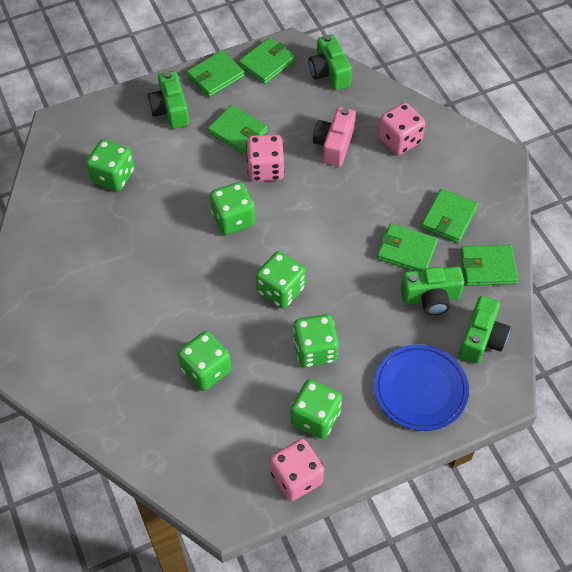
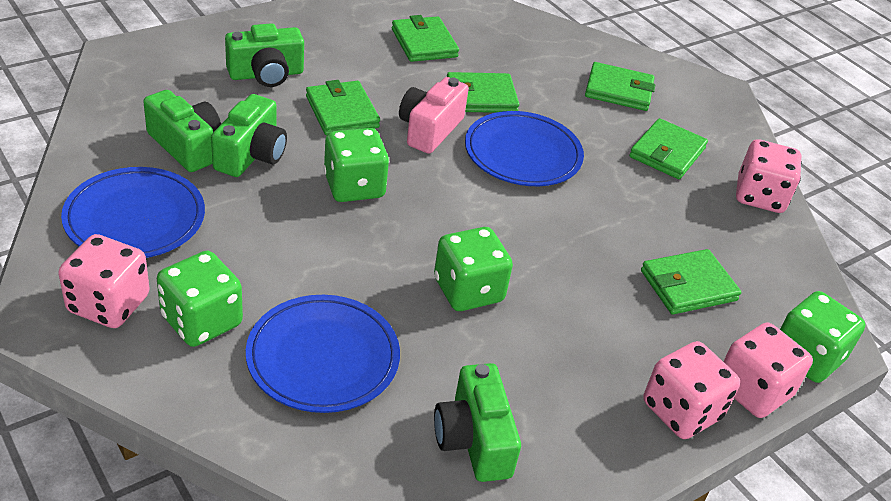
blue plate: 1 -> 3
green dice: 6 -> 4
pink dice: 3 -> 4

